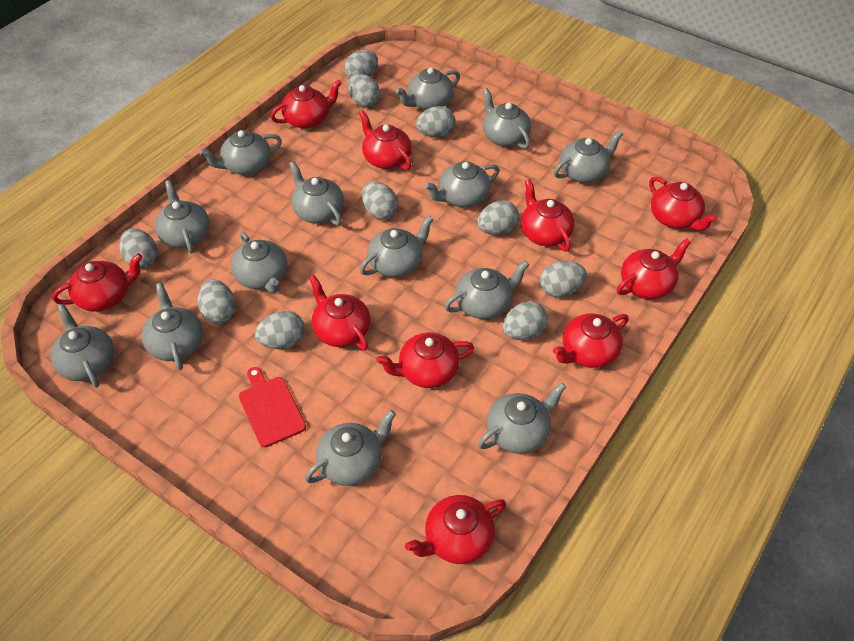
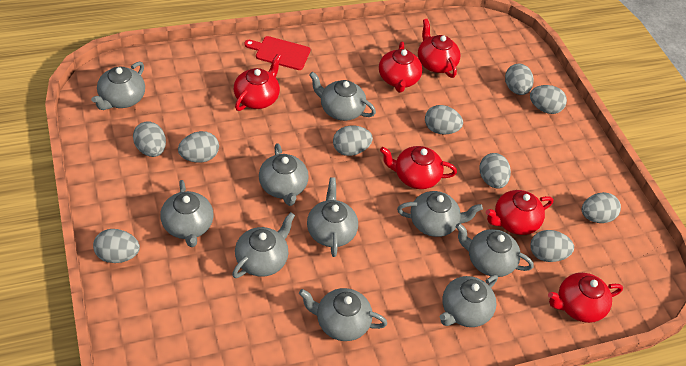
grey teapot: 14 -> 10
red teapot: 10 -> 6

